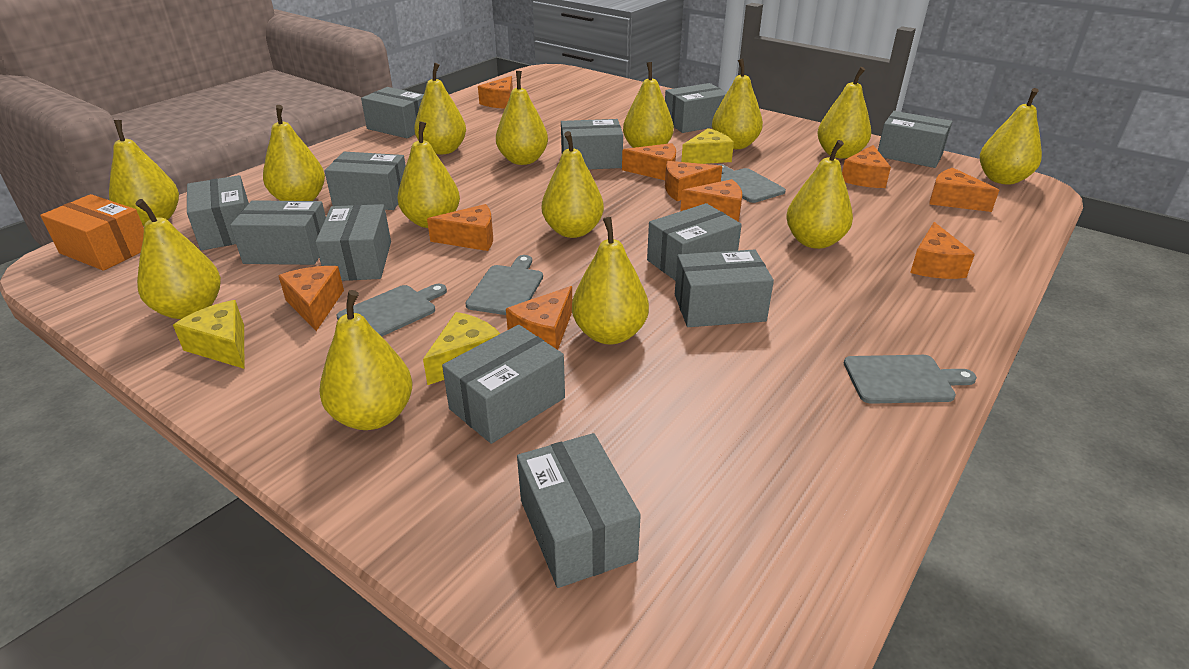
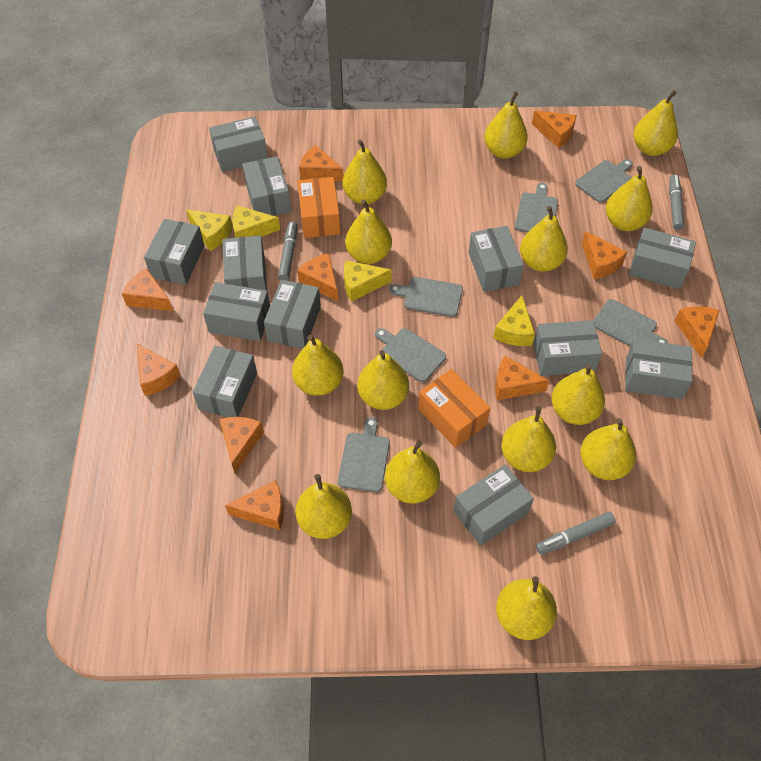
grey cutting board: 4 -> 6
grey marker: 0 -> 3
orange box: 1 -> 2
yellow cheese: 3 -> 4

